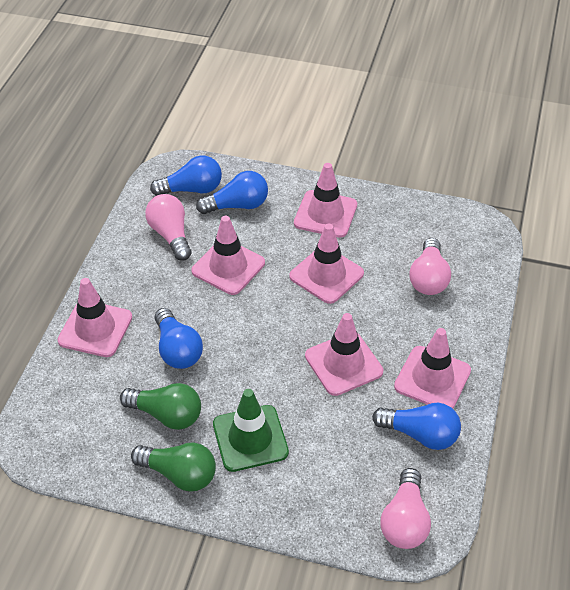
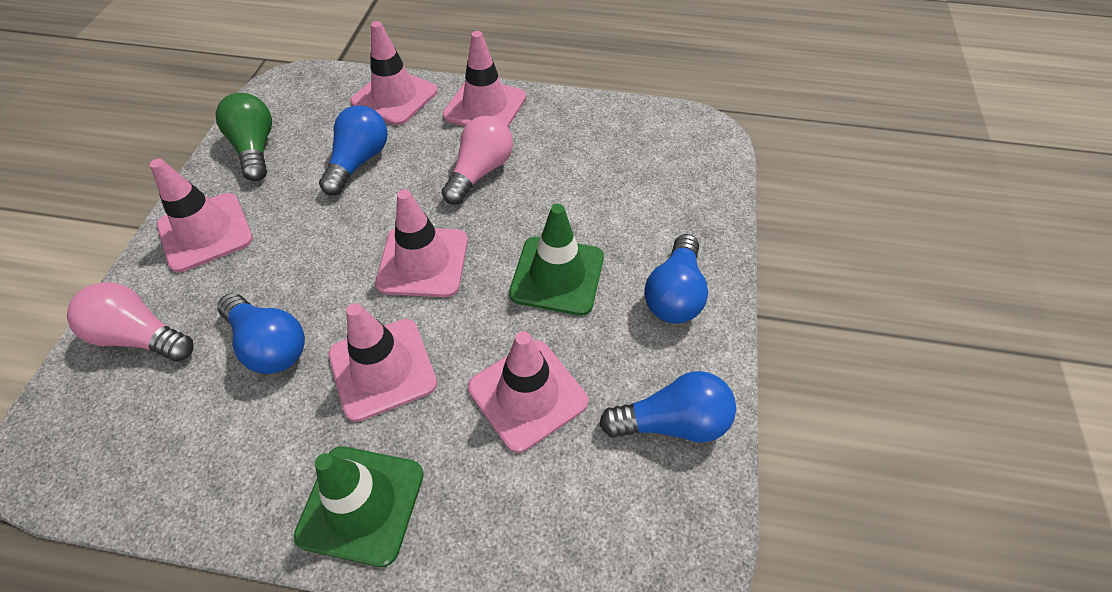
green light bulb: 2 -> 1
green traffic cone: 1 -> 2
pink light bulb: 3 -> 2

